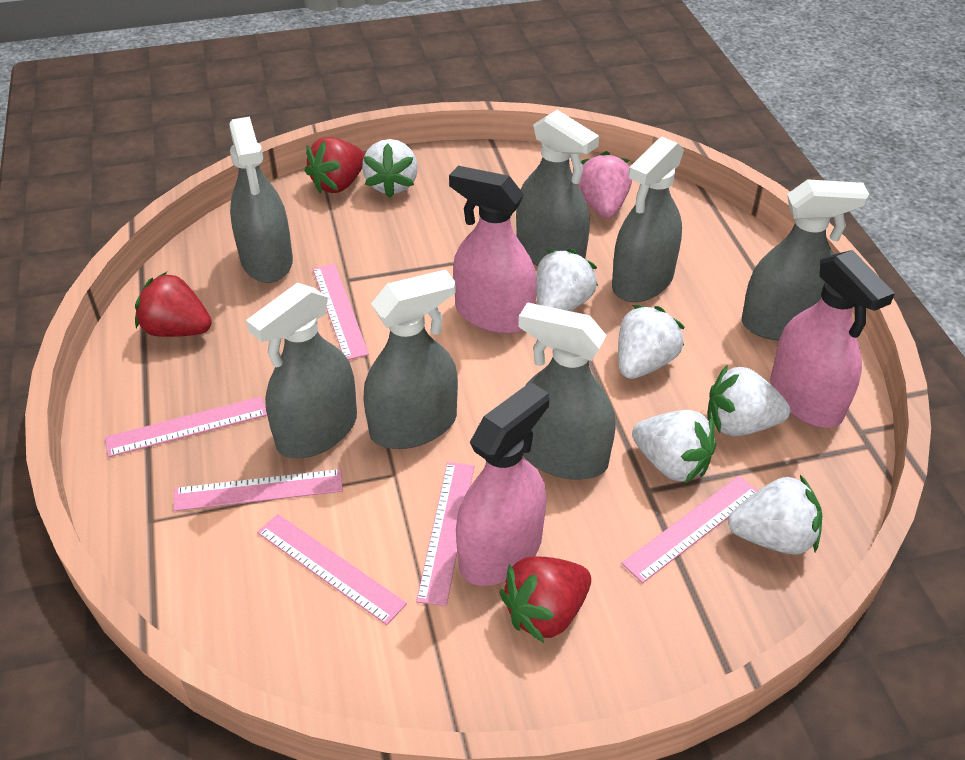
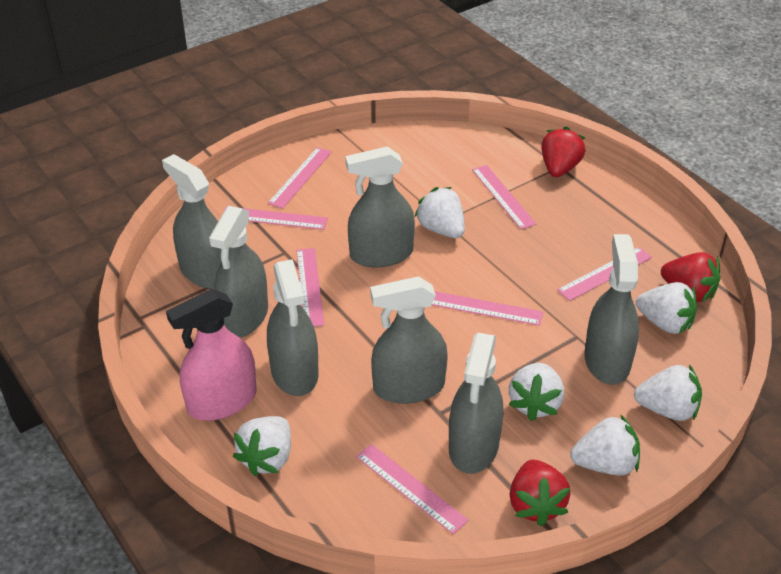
pink ruler: 6 -> 7
pink spray bottle: 3 -> 1
pink strawberry: 1 -> 0

